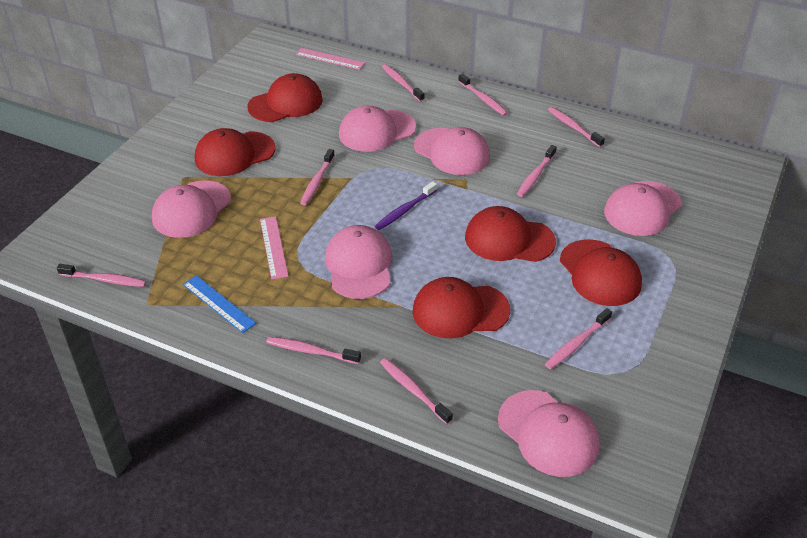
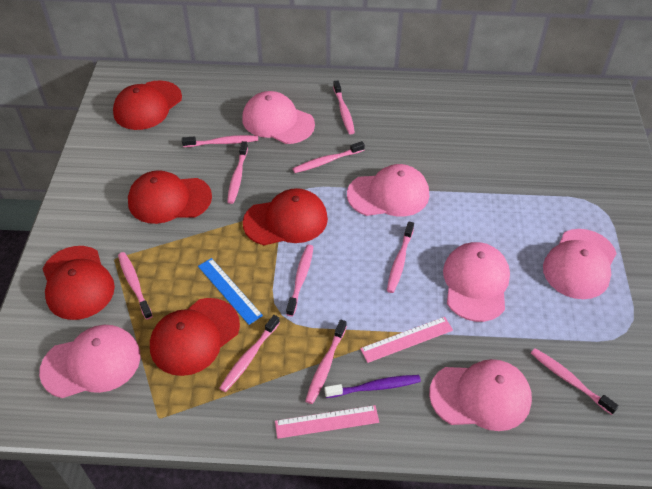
pink toothbrush: 9 -> 10

